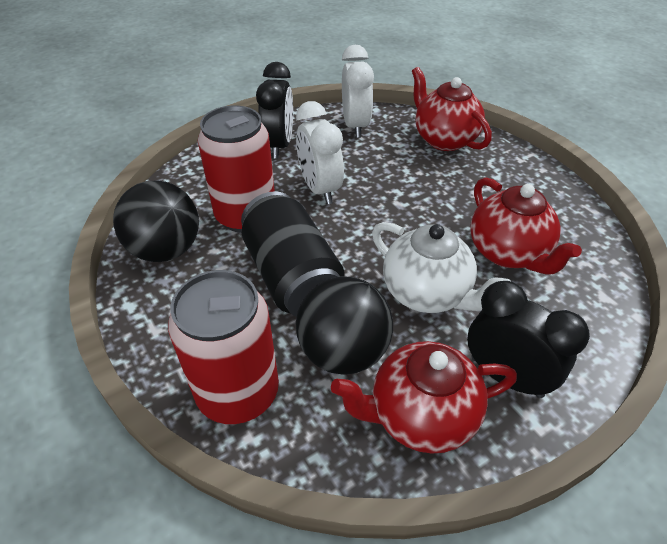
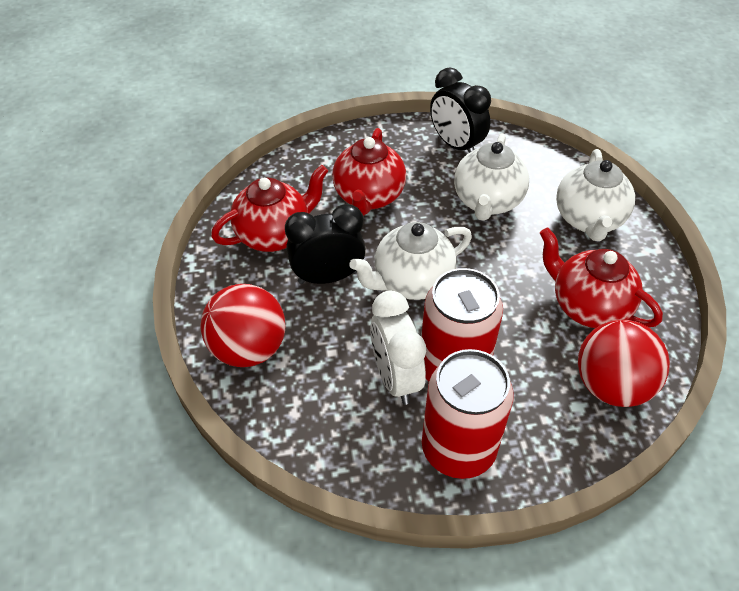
black ball: 2 -> 0
black can: 1 -> 0
red ball: 0 -> 2
white clock: 2 -> 1
white teapot: 1 -> 3

